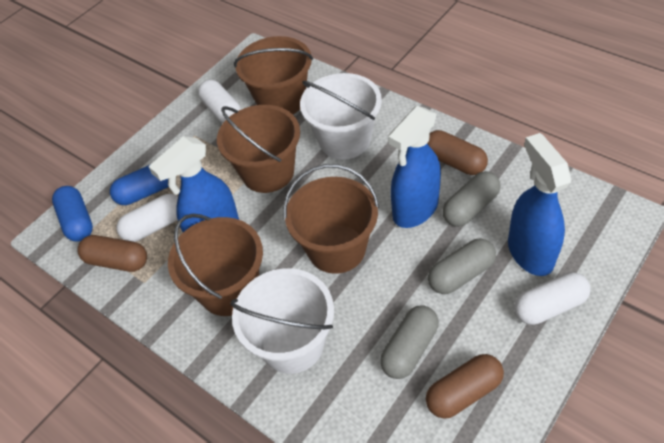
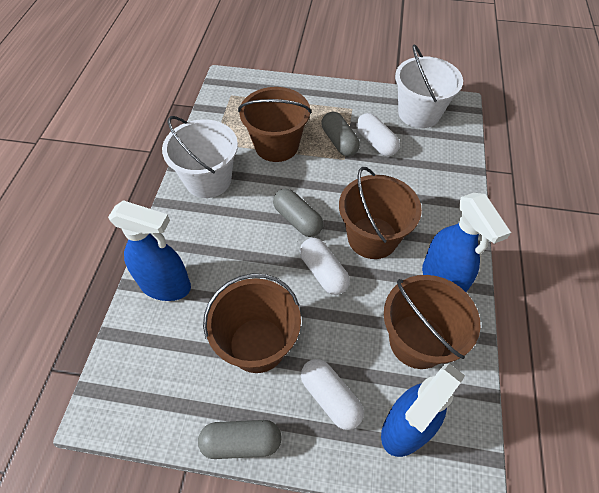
blue capsule: 2 -> 0
brown capsule: 3 -> 0

